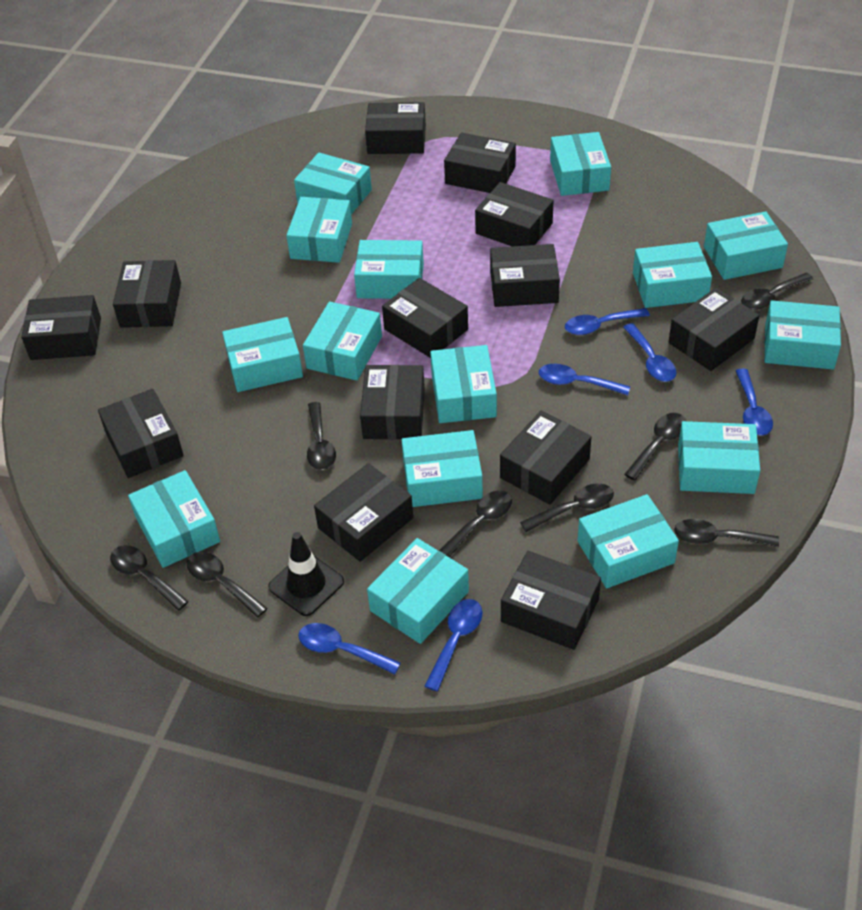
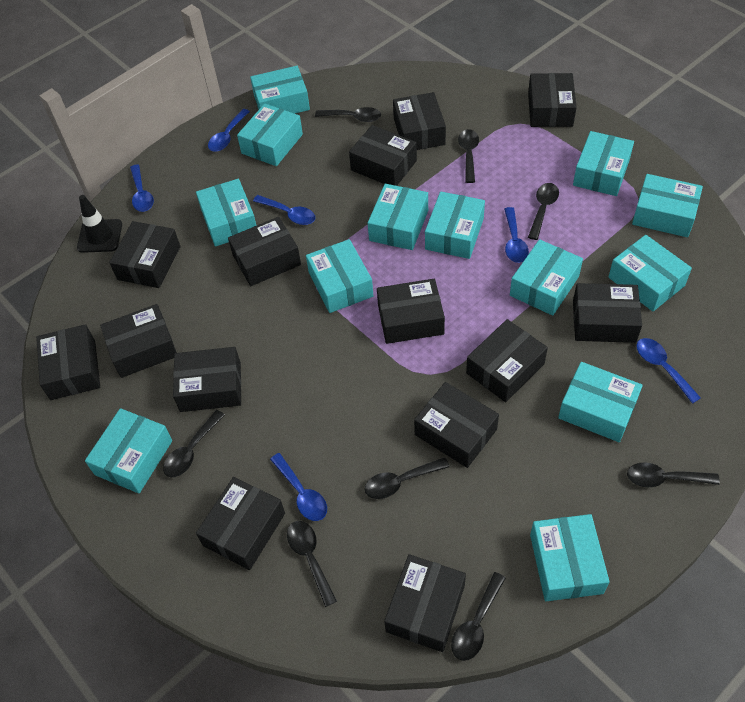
black box: 13 -> 14
turquoise box: 15 -> 13

